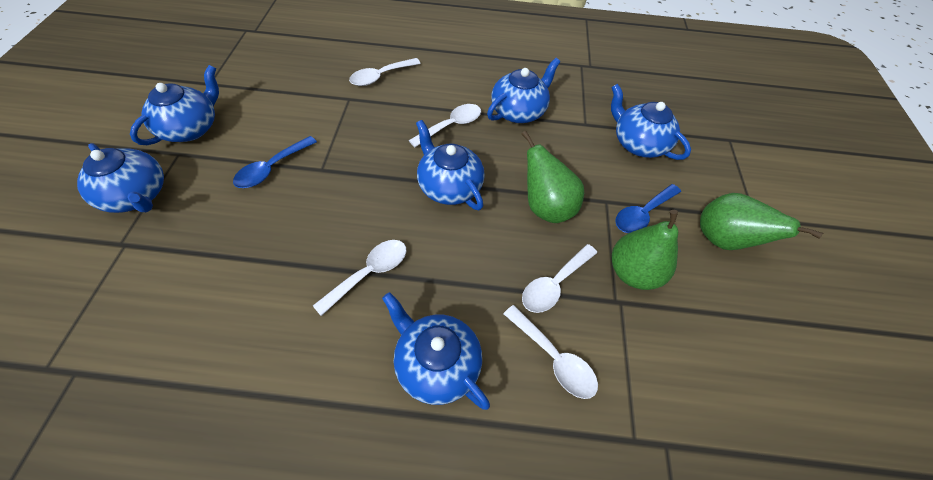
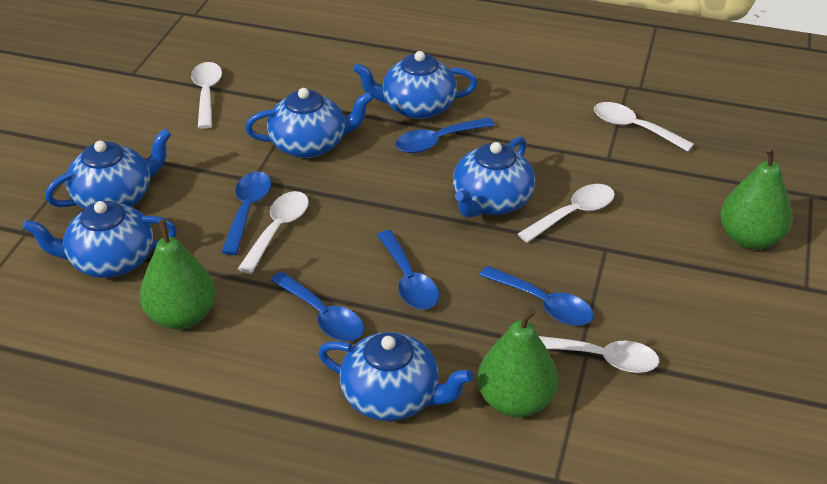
blue spoon: 2 -> 5

